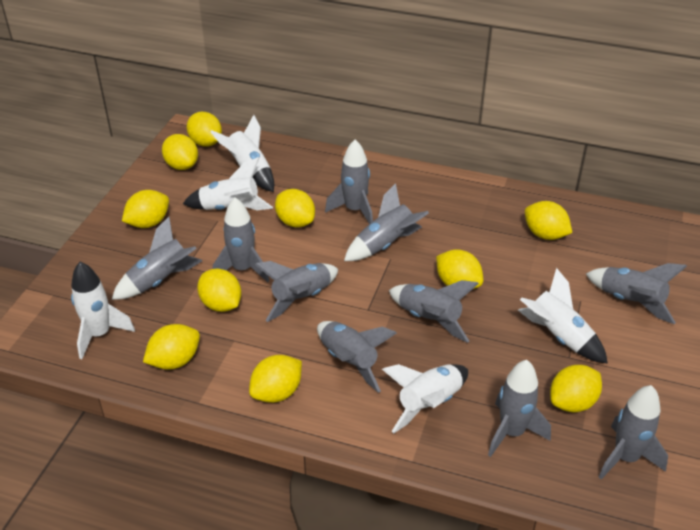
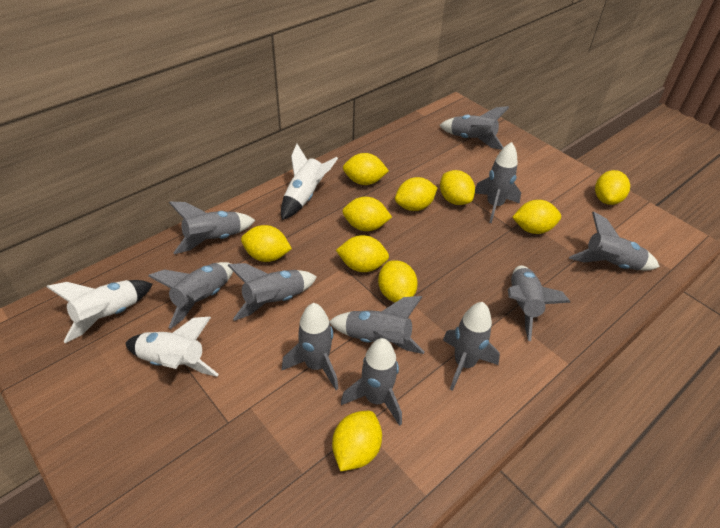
grey rocket: 10 -> 11
white rocket: 5 -> 3

